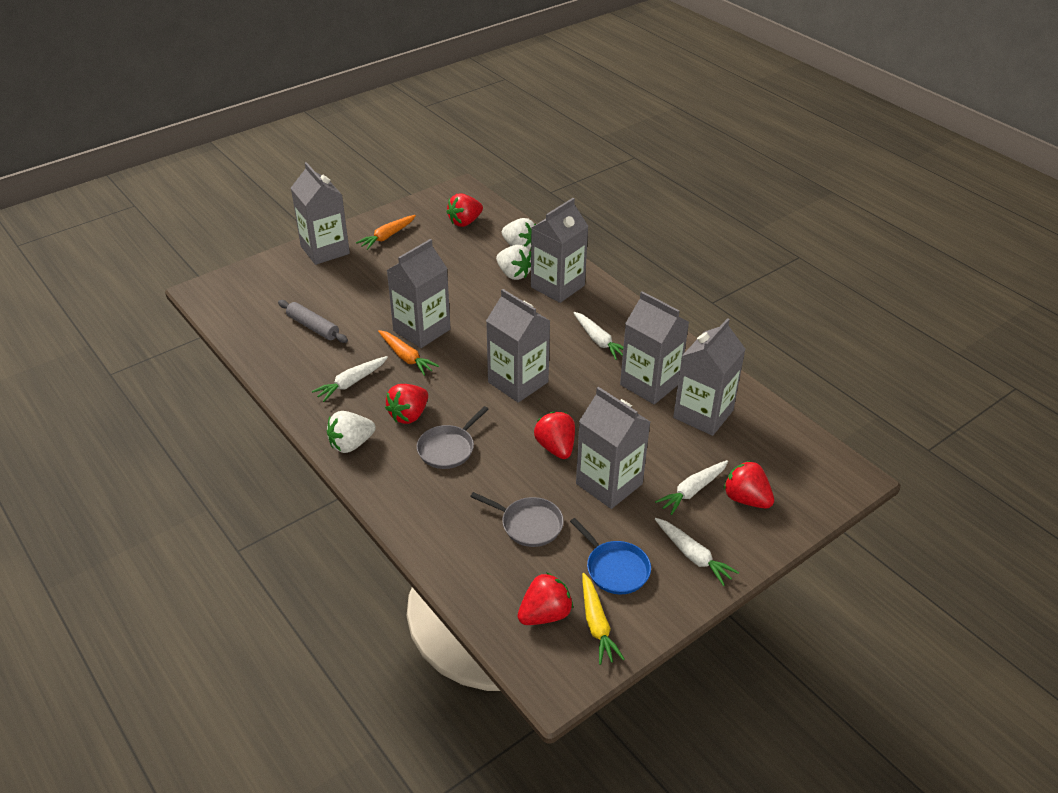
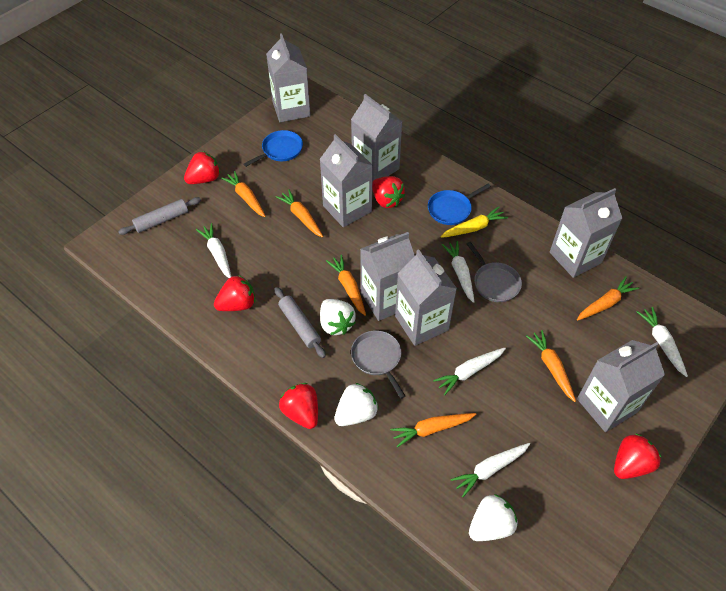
blue pan: 1 -> 2
grey rolling pin: 1 -> 2
orange carrot: 2 -> 6
white carrot: 4 -> 5

